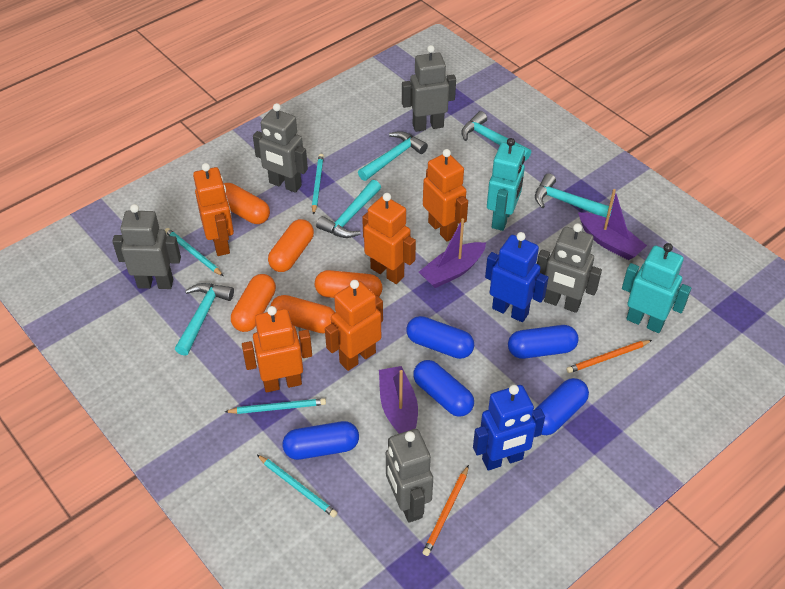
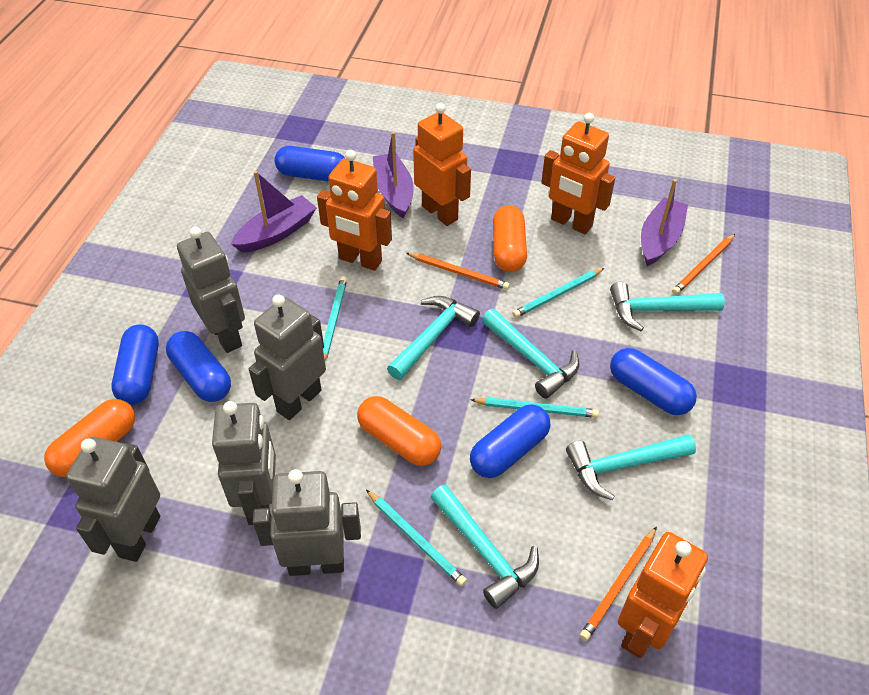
blue robot: 2 -> 0
orange capsule: 5 -> 3
orange pencil: 2 -> 3
orange robot: 5 -> 4
turquoise robot: 2 -> 0

